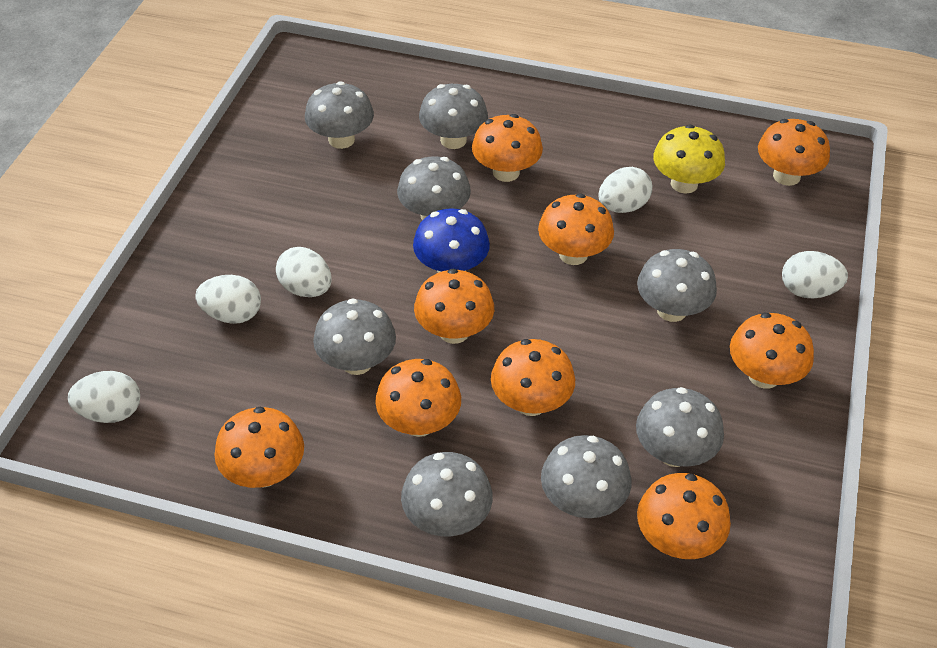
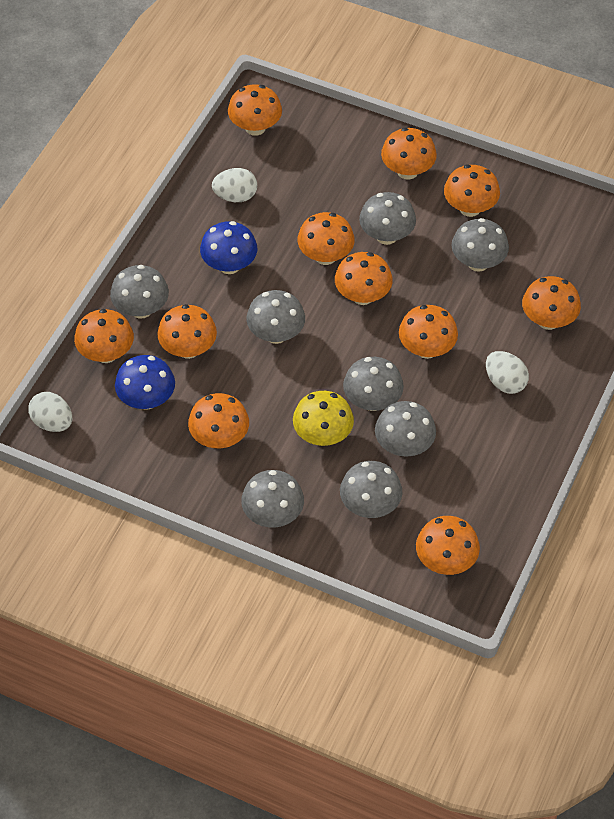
blue mushroom: 1 -> 2
orange mushroom: 9 -> 11
white egg: 5 -> 3

